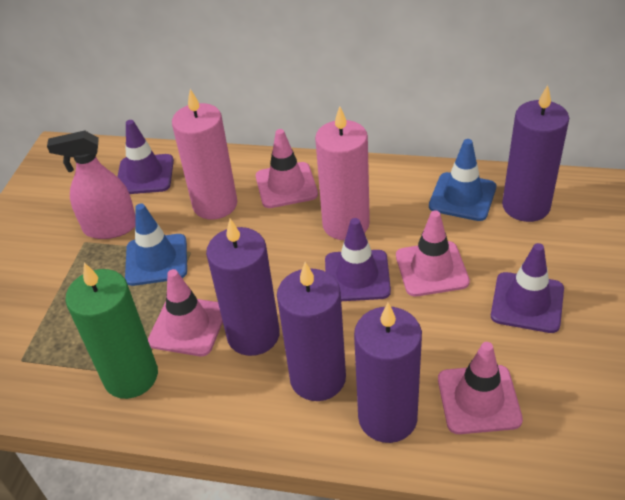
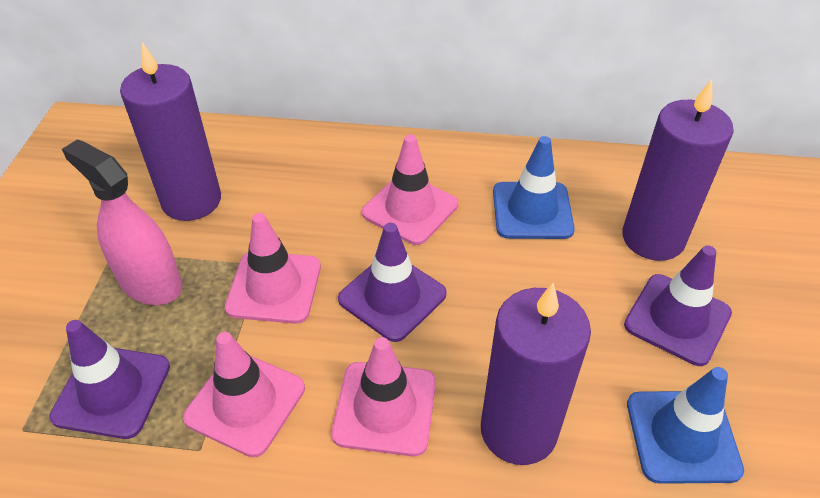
green candle: 1 -> 0
pink candle: 2 -> 0
purple candle: 4 -> 3

